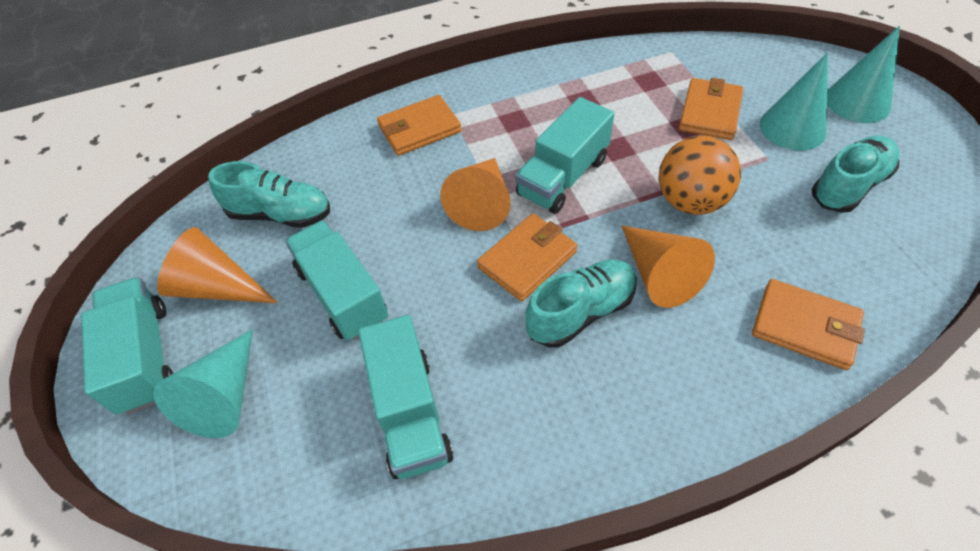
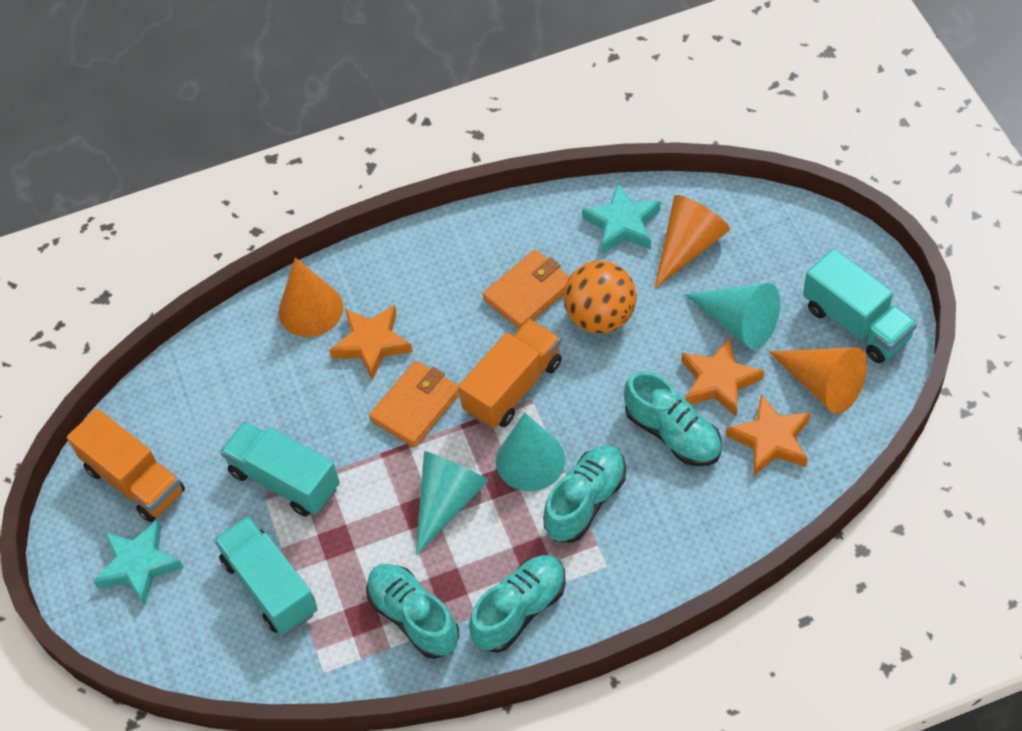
orange star: 0 -> 3
orange truck: 0 -> 2
orange wallet: 4 -> 2
turquoise shoe: 3 -> 4
turquoise star: 0 -> 2
turquoise truck: 4 -> 3

